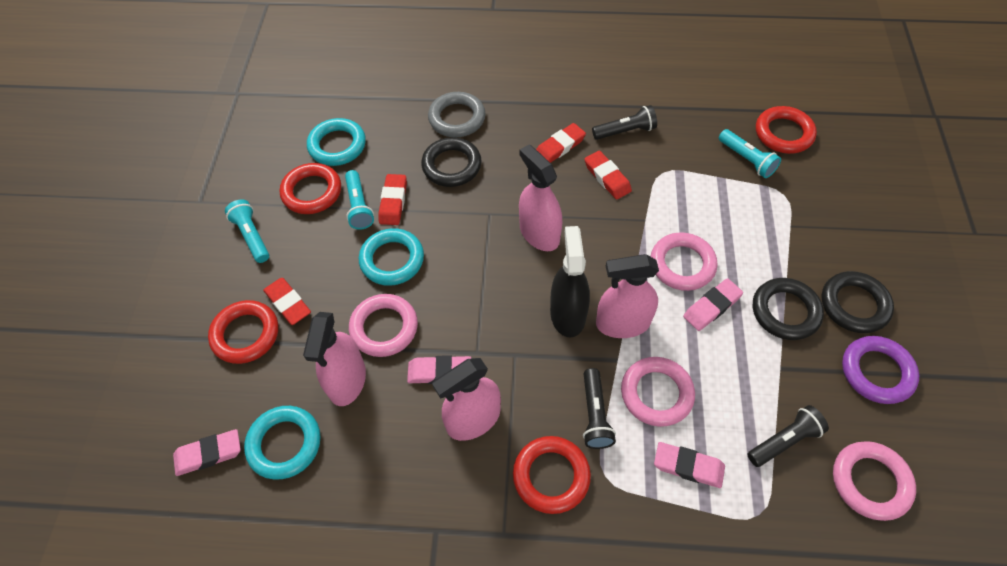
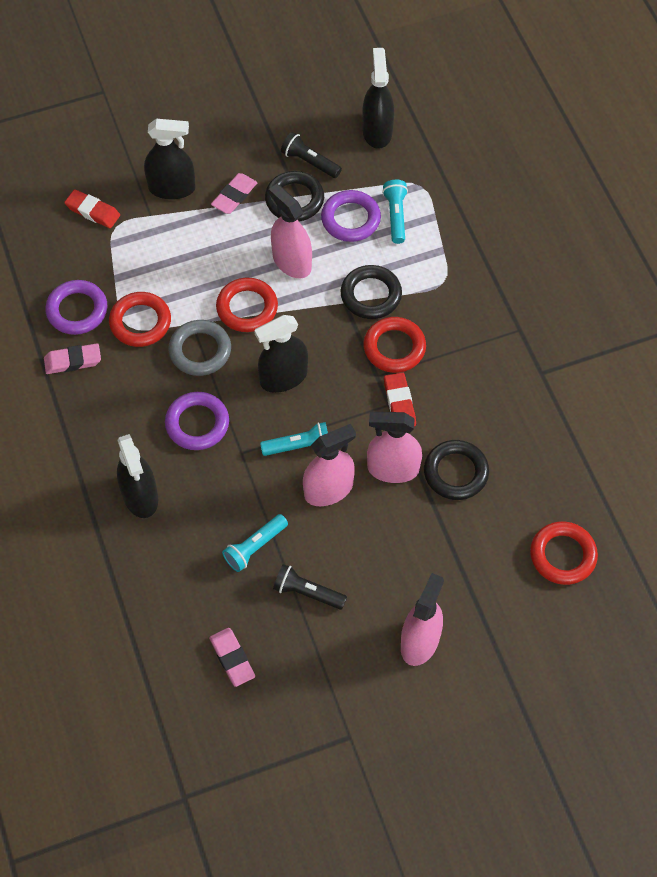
black flashlight: 3 -> 2
black spray bottle: 1 -> 4
pink eraser: 4 -> 3
pink ring: 4 -> 0
purple ring: 1 -> 3
red eraser: 4 -> 2
turquoise ring: 3 -> 0

